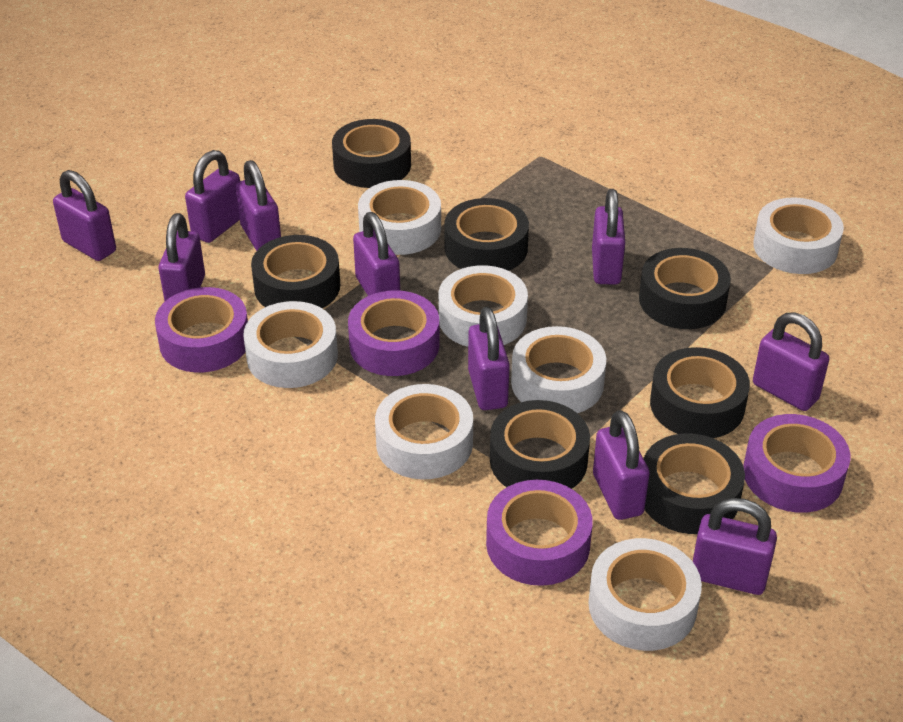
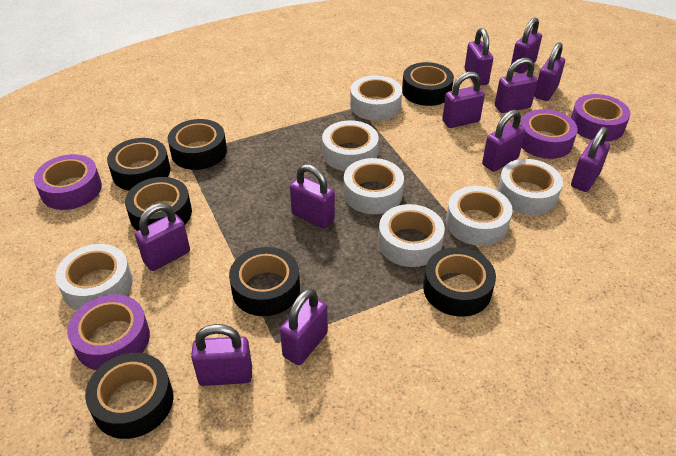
purple padlock: 10 -> 11

